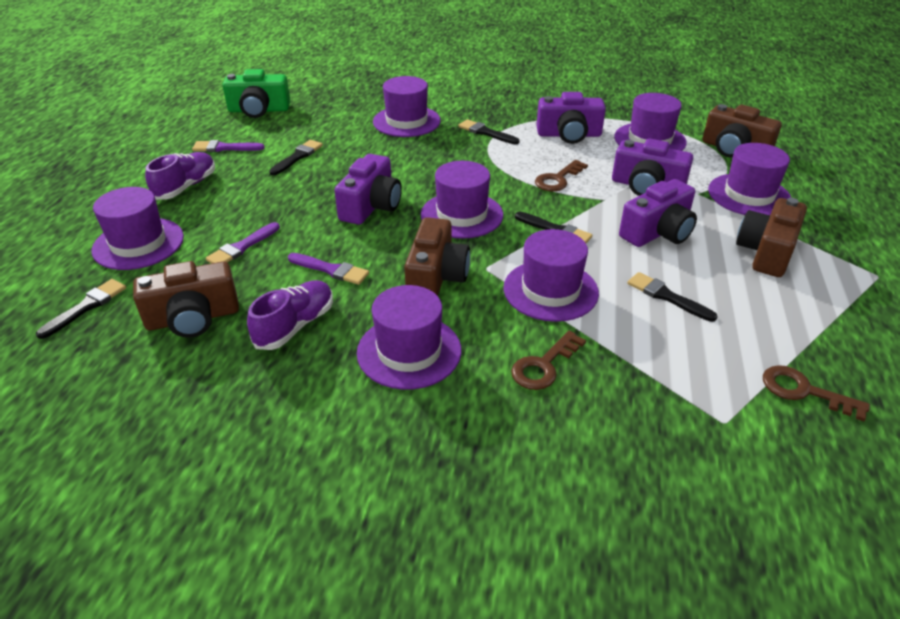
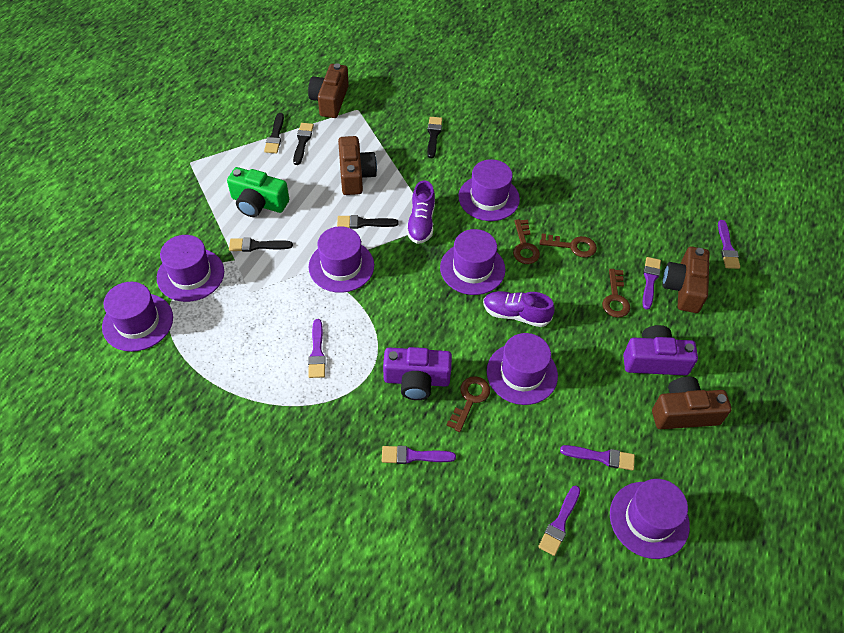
brown key: 3 -> 4
purple brush: 3 -> 6
purple camera: 4 -> 2

